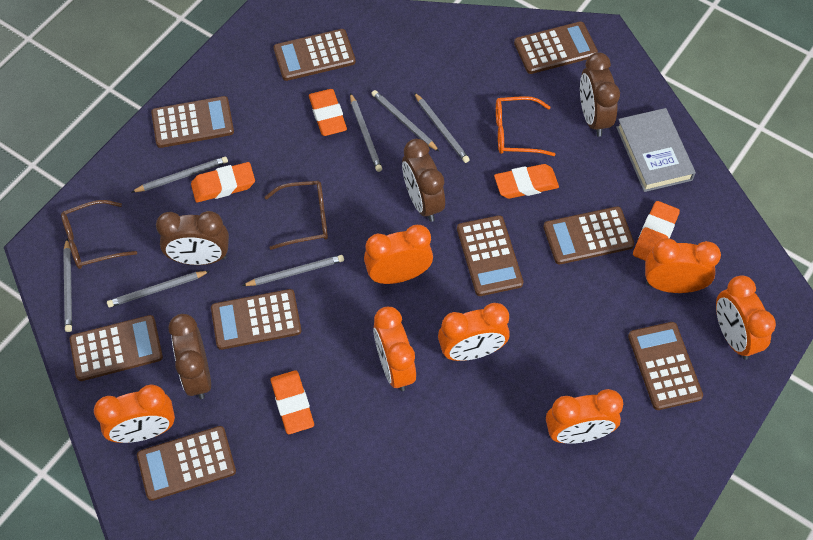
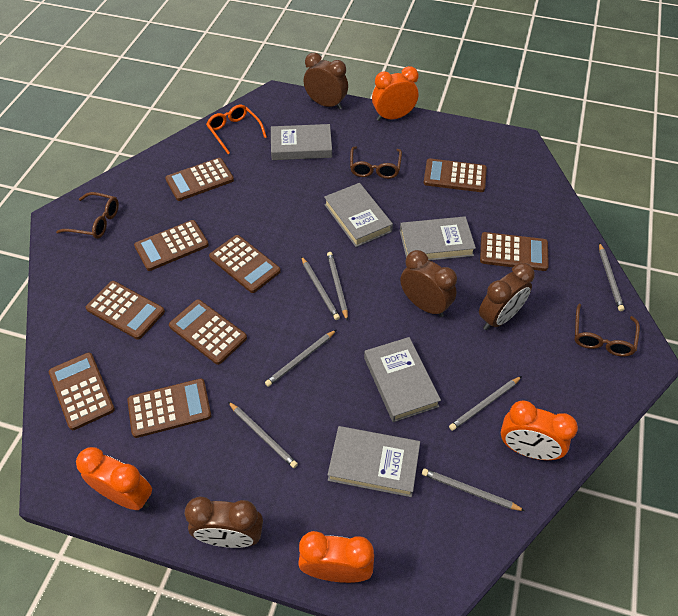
brown glasses: 2 -> 3
grey book: 1 -> 5
orange clock: 7 -> 4
orange eraser: 5 -> 0

